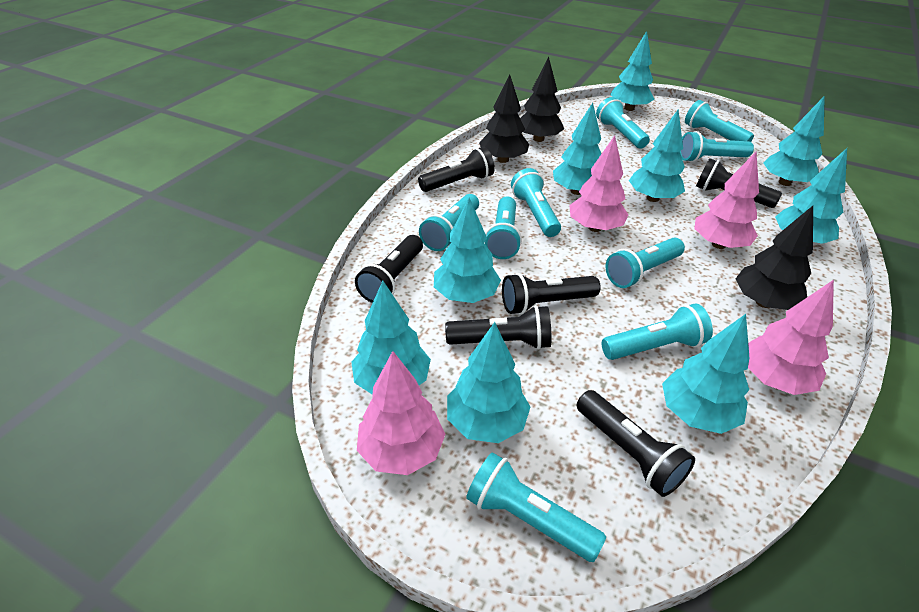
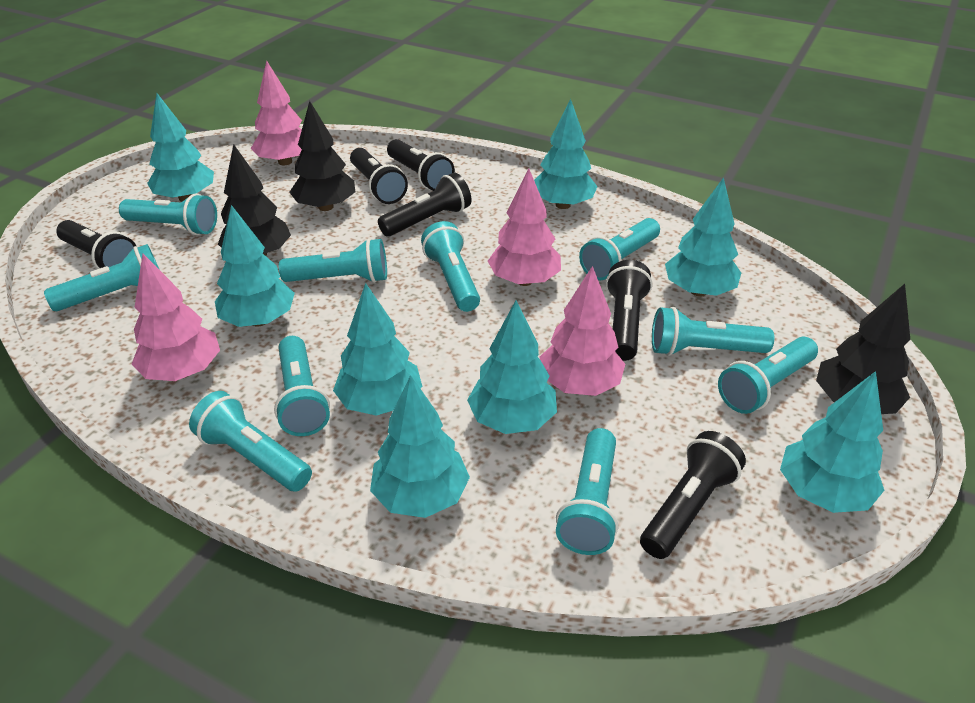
turquoise flashlight: 9 -> 10
turquoise tree: 9 -> 8

